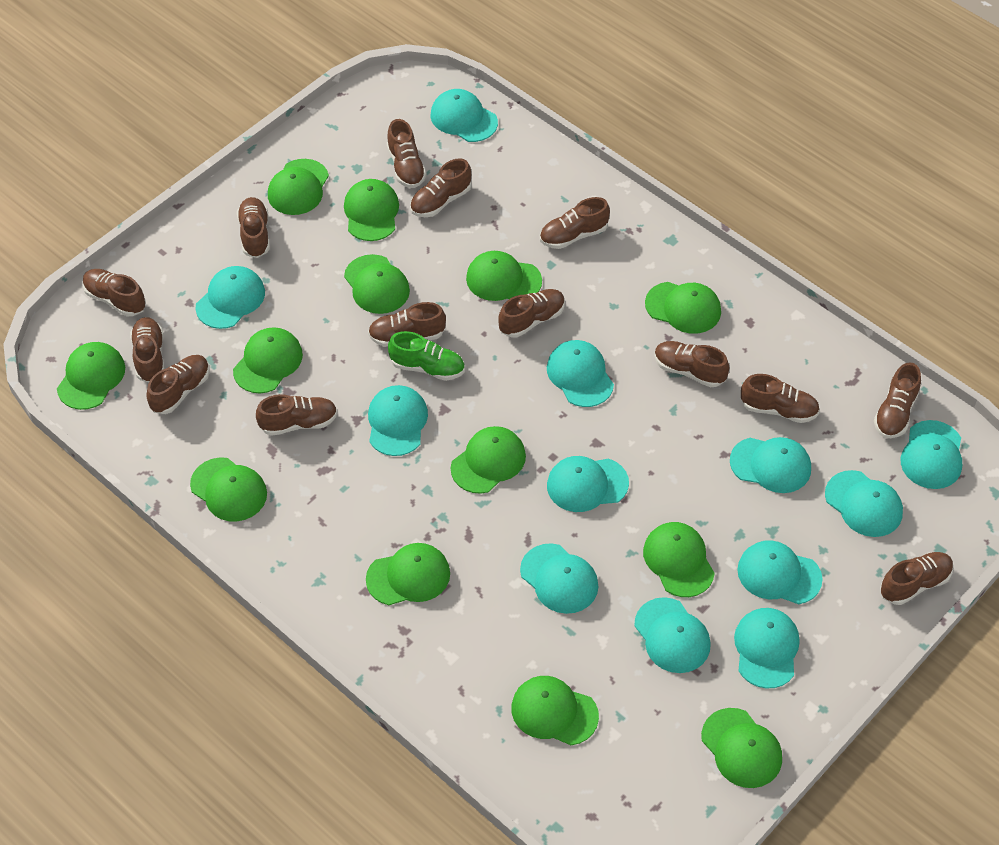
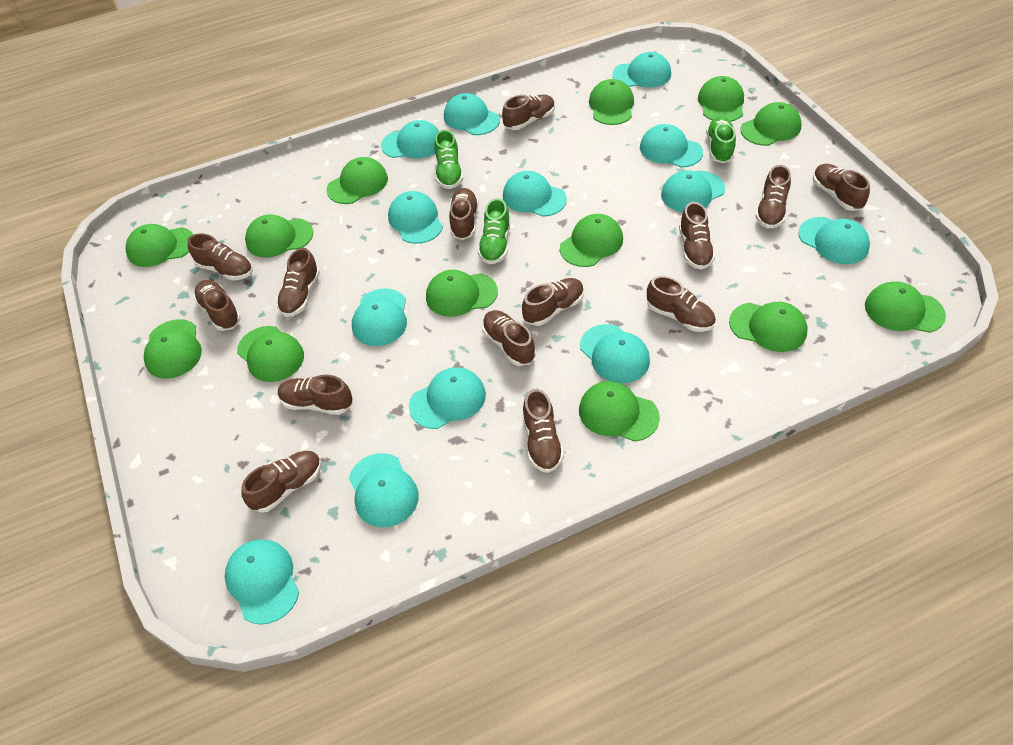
green shoe: 1 -> 3
turquoise cap: 12 -> 13

